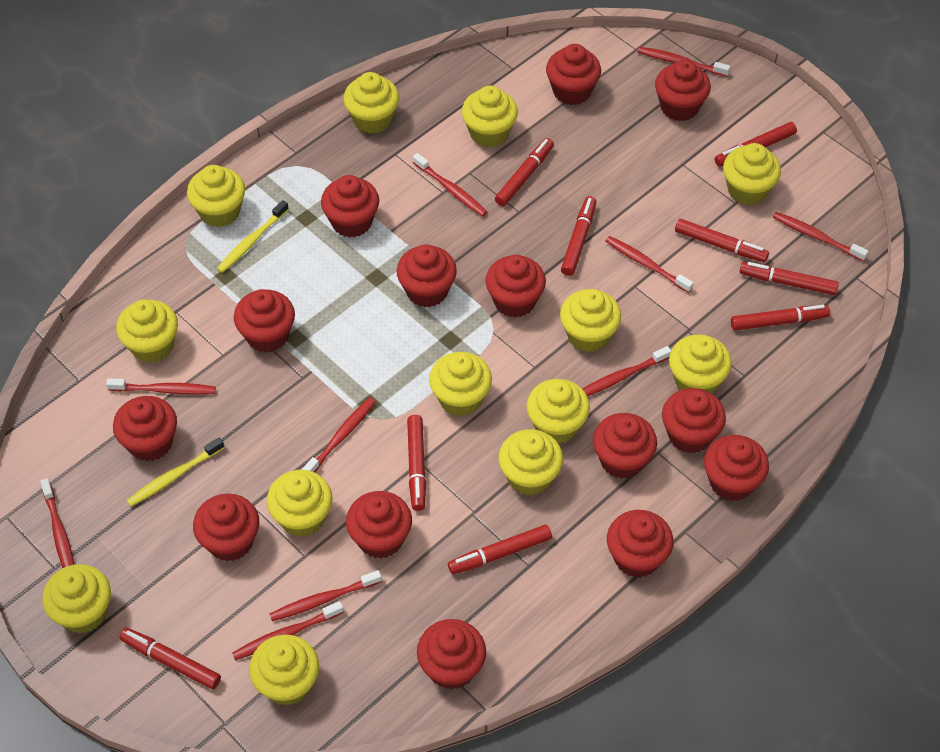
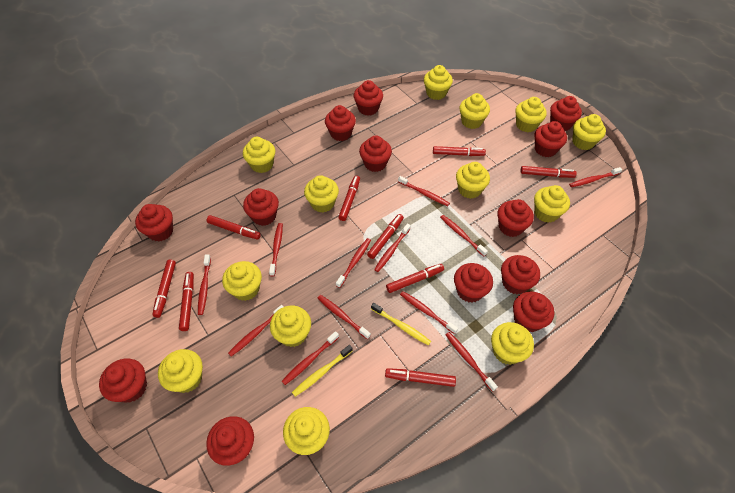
red cupcake: 14 -> 13
red toothbrush: 10 -> 12

